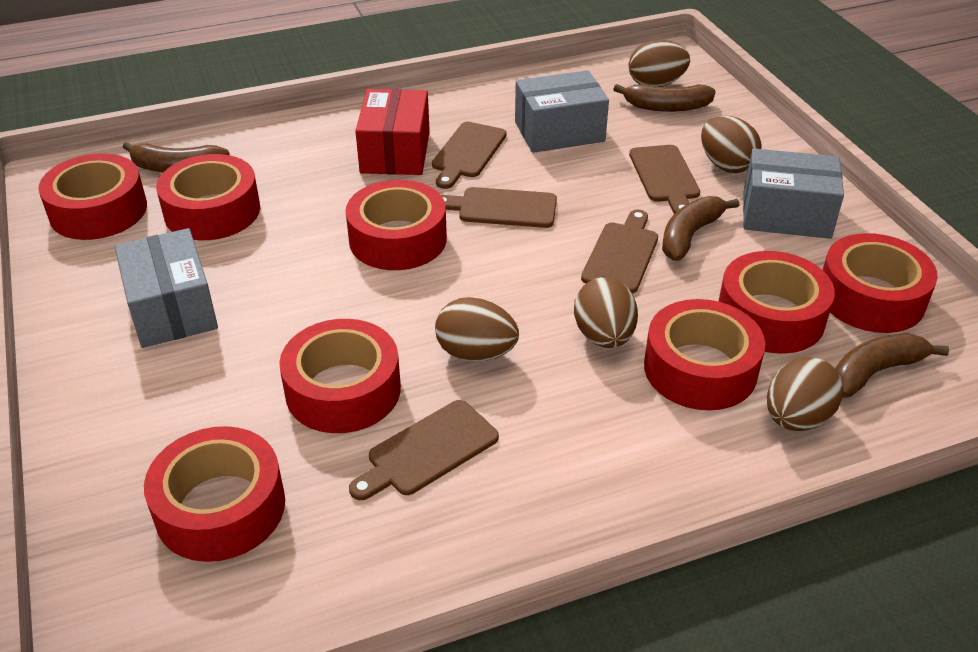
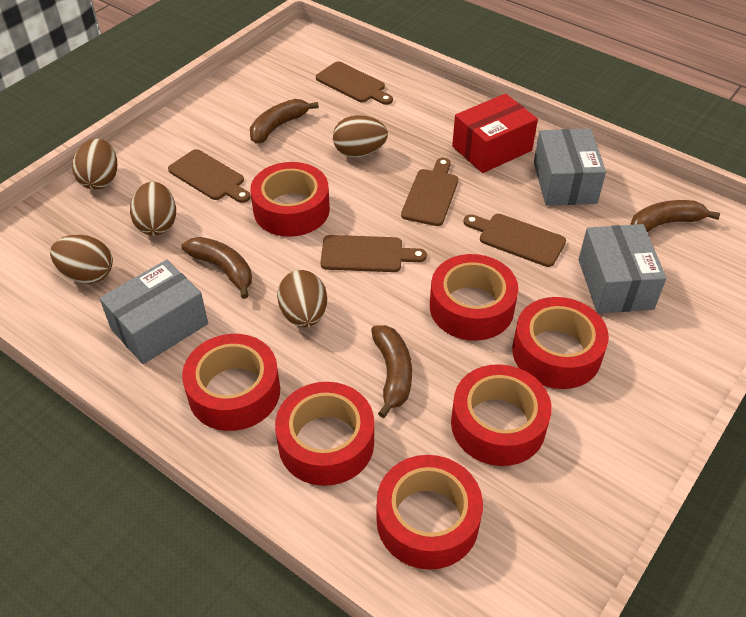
red tape: 8 -> 7

